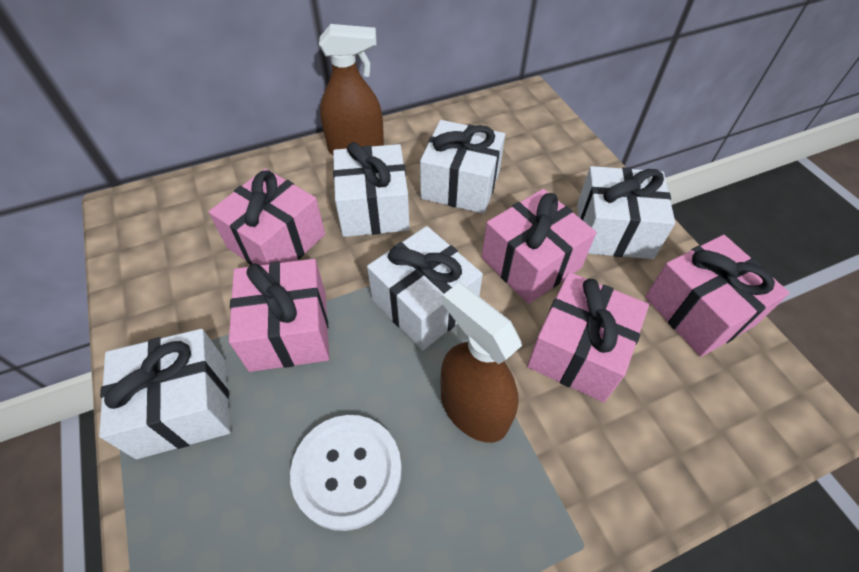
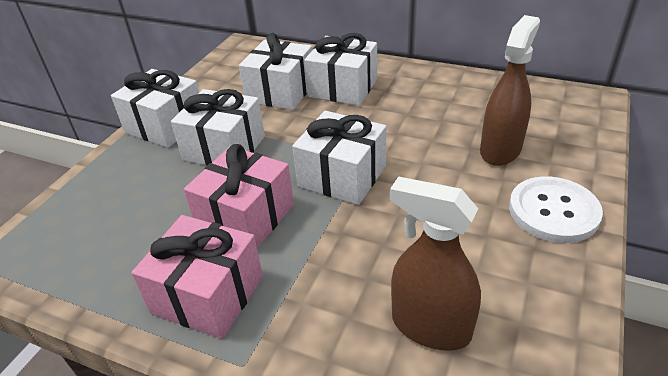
pink gift: 5 -> 2

